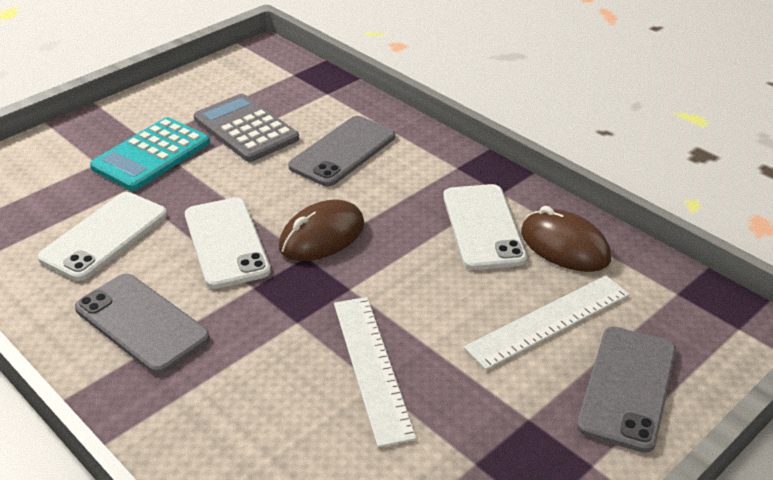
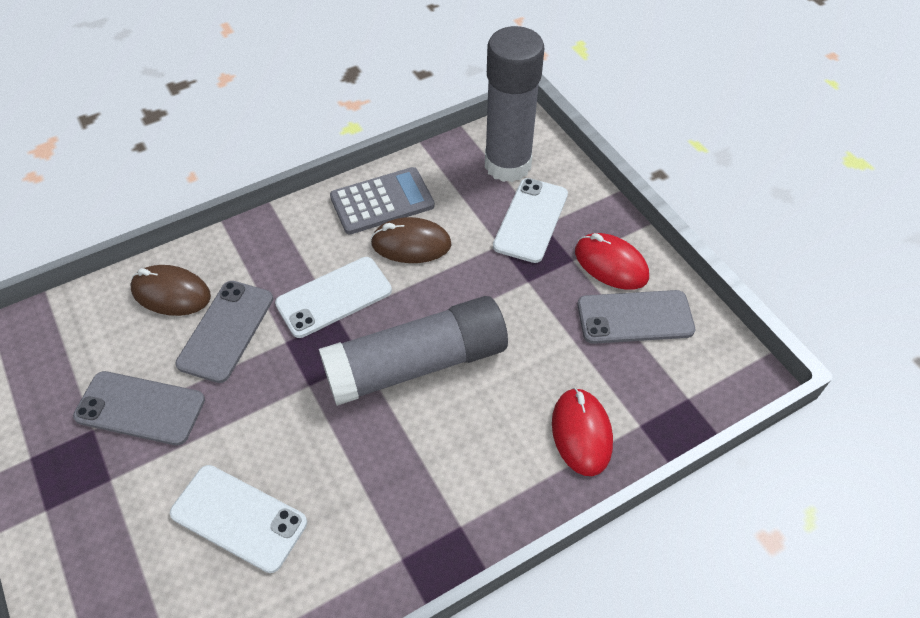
grey glue stick: 0 -> 2
red mouse: 0 -> 2
turquoise calculator: 1 -> 0
white ruler: 2 -> 0

